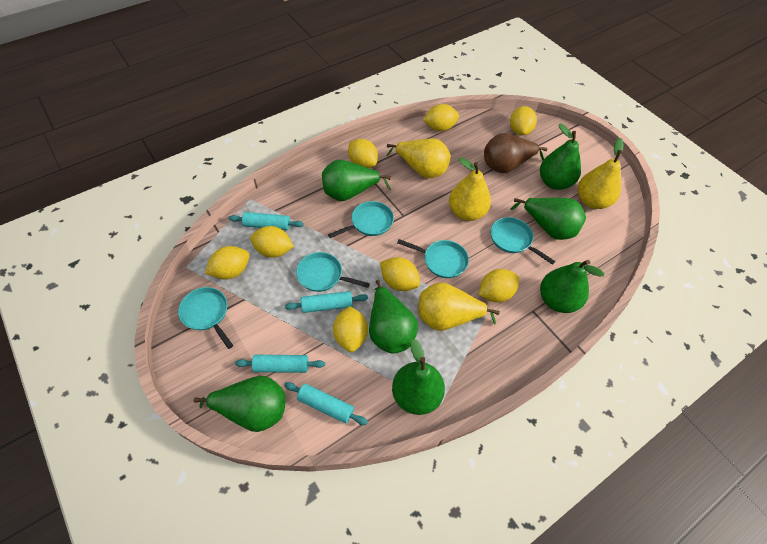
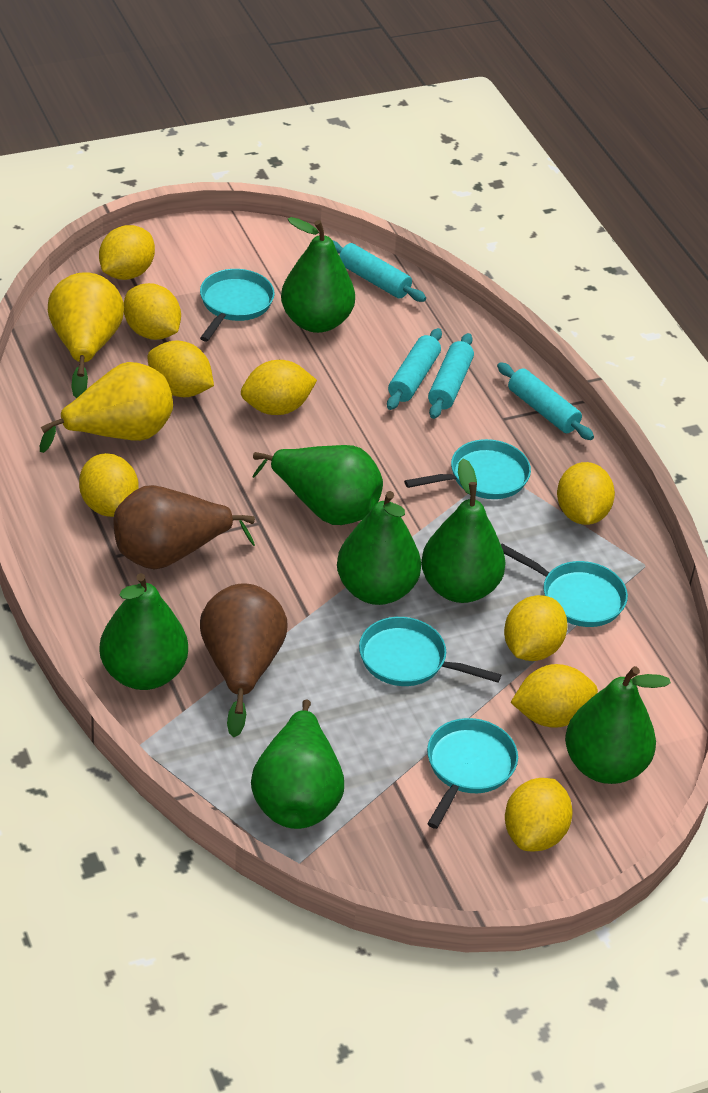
brown pear: 1 -> 2
yellow lemon: 8 -> 9
yellow pear: 4 -> 2

